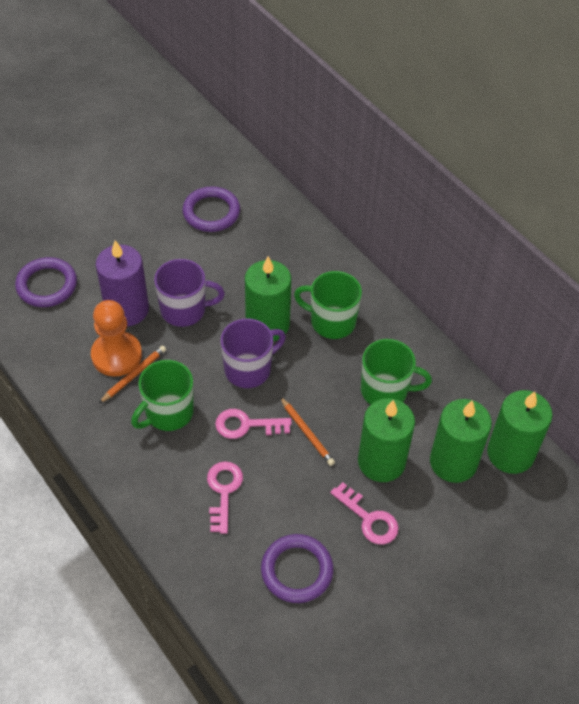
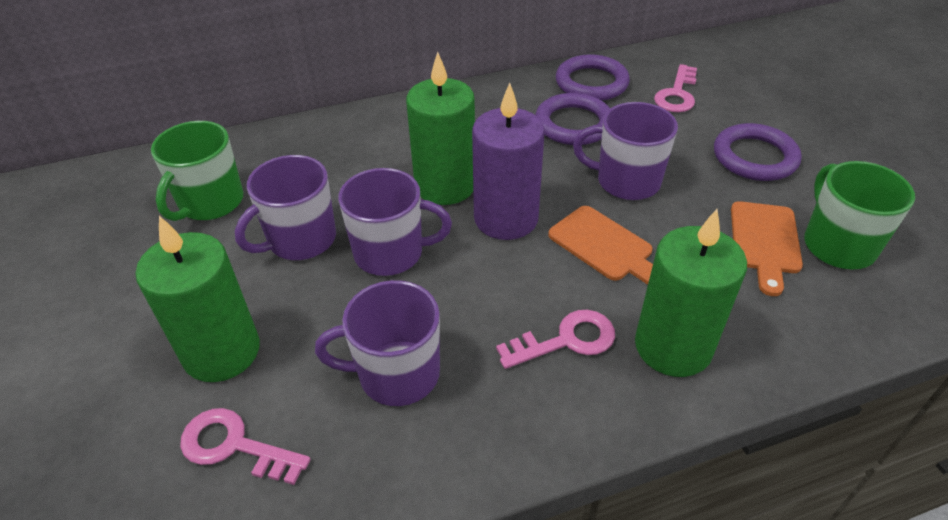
green candle: 4 -> 3
green mug: 3 -> 2
orange cutting board: 0 -> 2
orange pawn: 1 -> 0
orange pencil: 2 -> 0
purple mug: 2 -> 4

